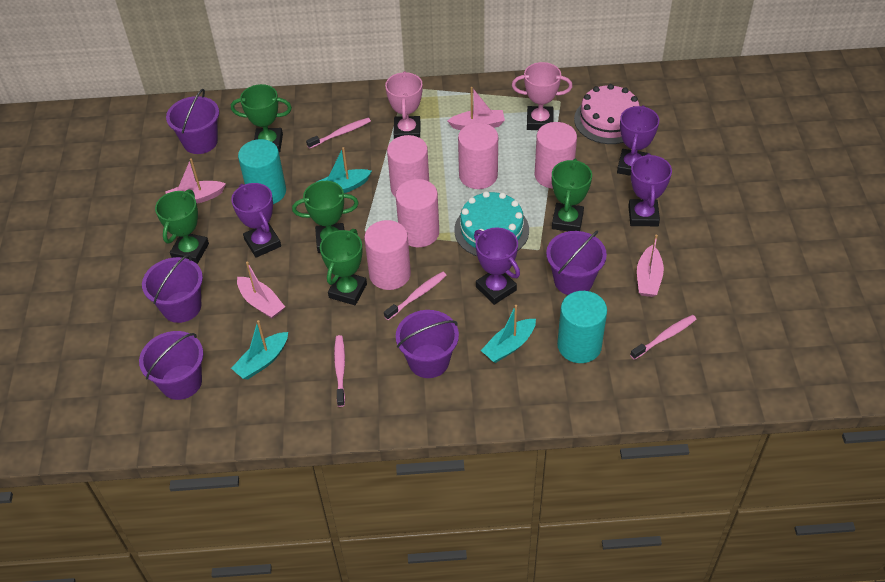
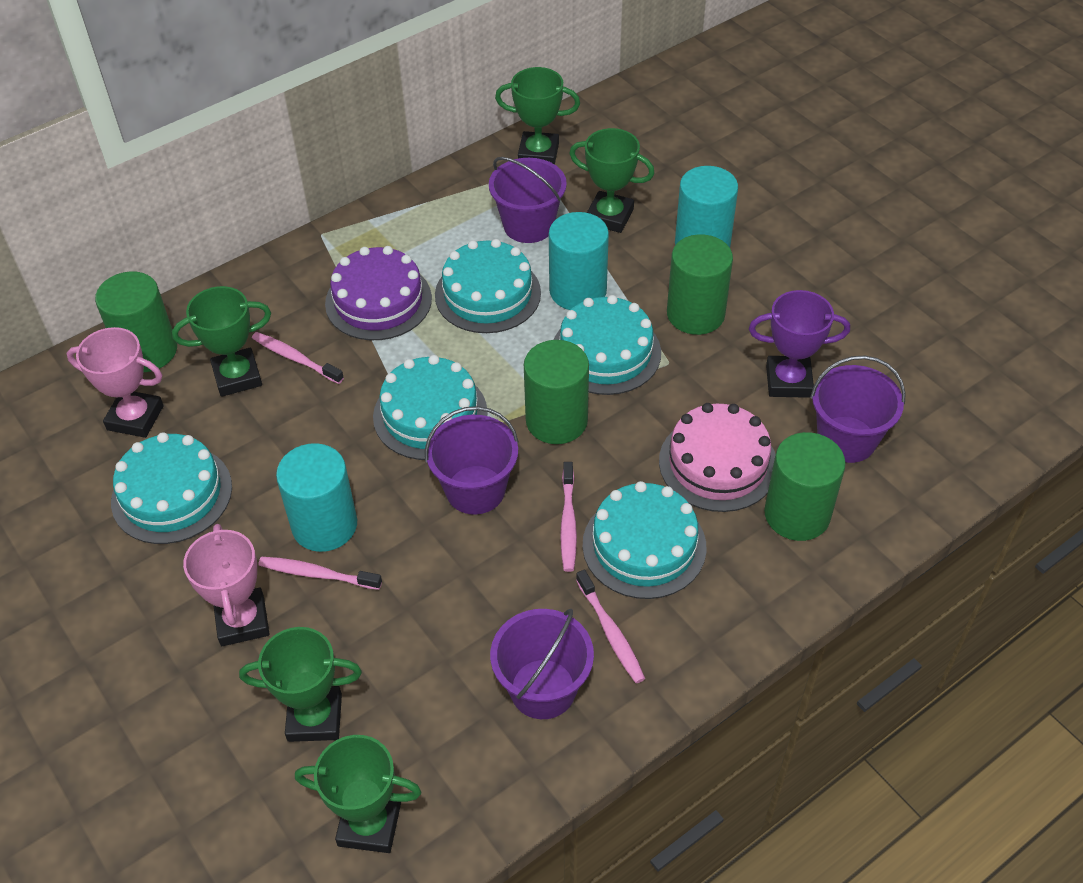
green cylinder: 0 -> 4
pink boat: 4 -> 0
pink cylinder: 5 -> 0
purple bucket: 5 -> 4
purple cake: 0 -> 1
purple trophy: 4 -> 1
turquoise boat: 3 -> 0
turquoise cake: 1 -> 5
turquoise cylinder: 2 -> 3

